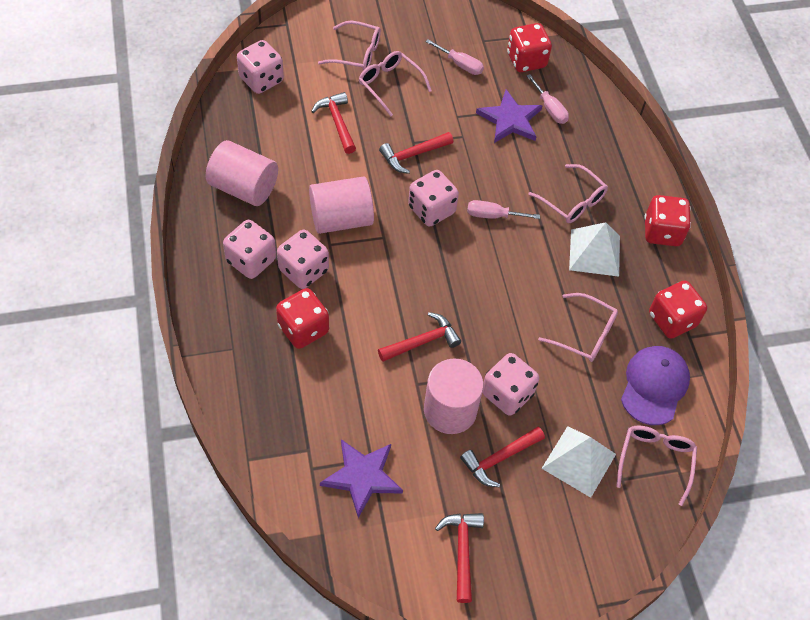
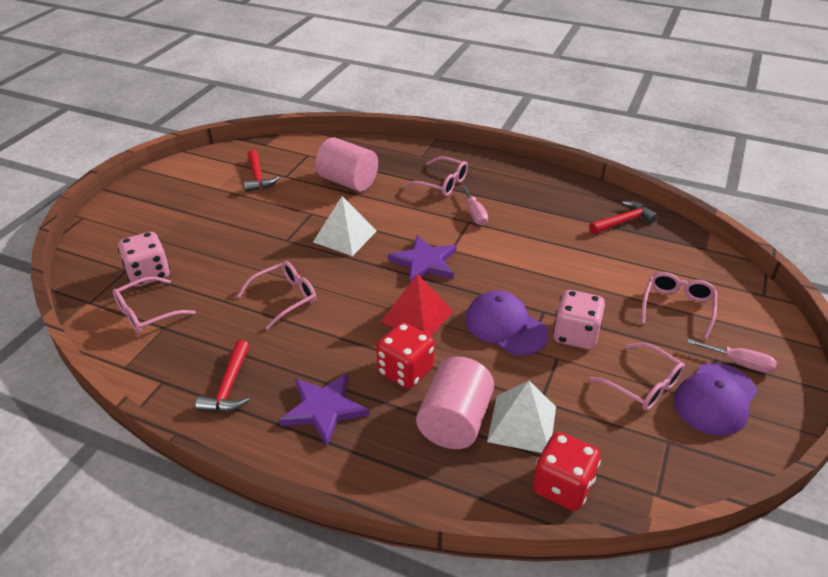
pink cylinder: 3 -> 2
pink dice: 5 -> 2
pink screwdriver: 3 -> 2
purple cap: 1 -> 2
red dice: 4 -> 2
red hammer: 5 -> 3
red pyramid: 0 -> 1

